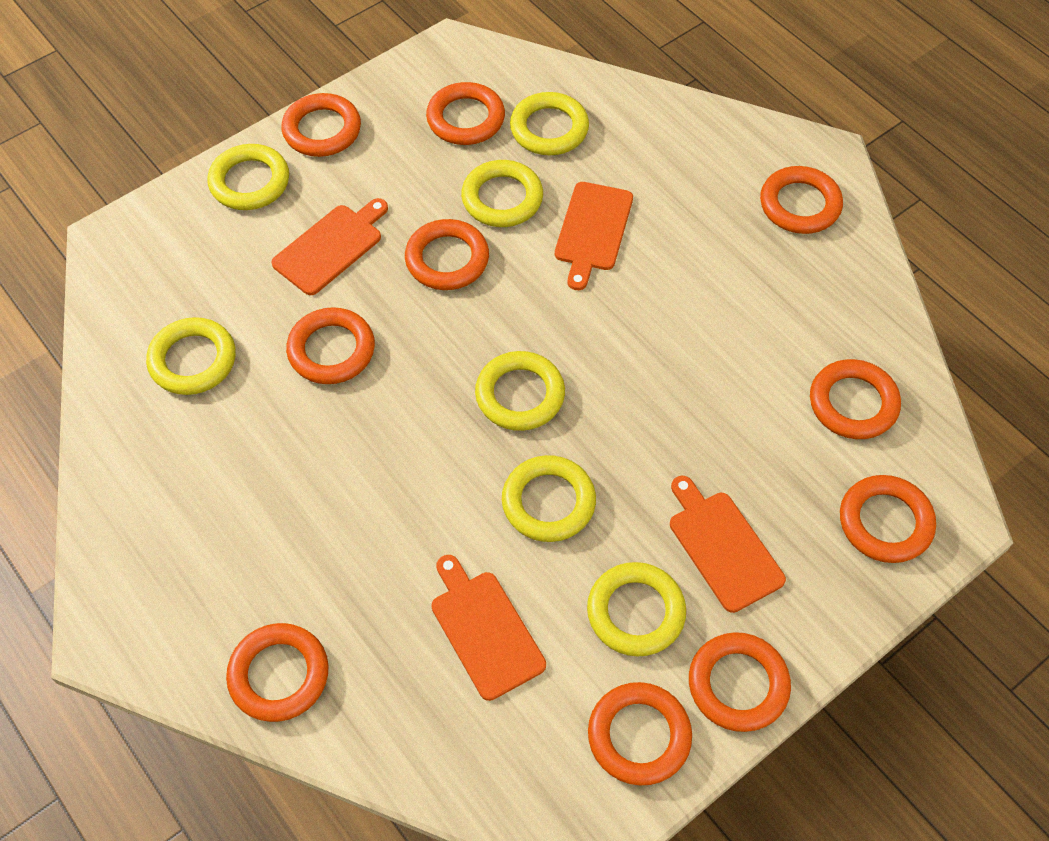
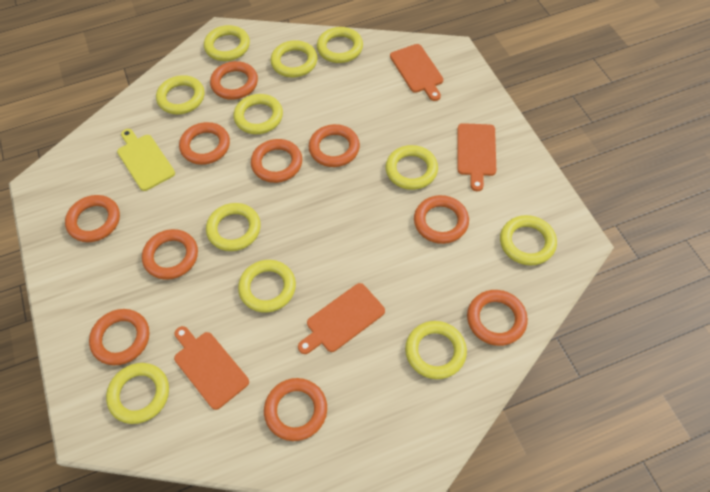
yellow cutting board: 0 -> 1
yellow ring: 7 -> 11

